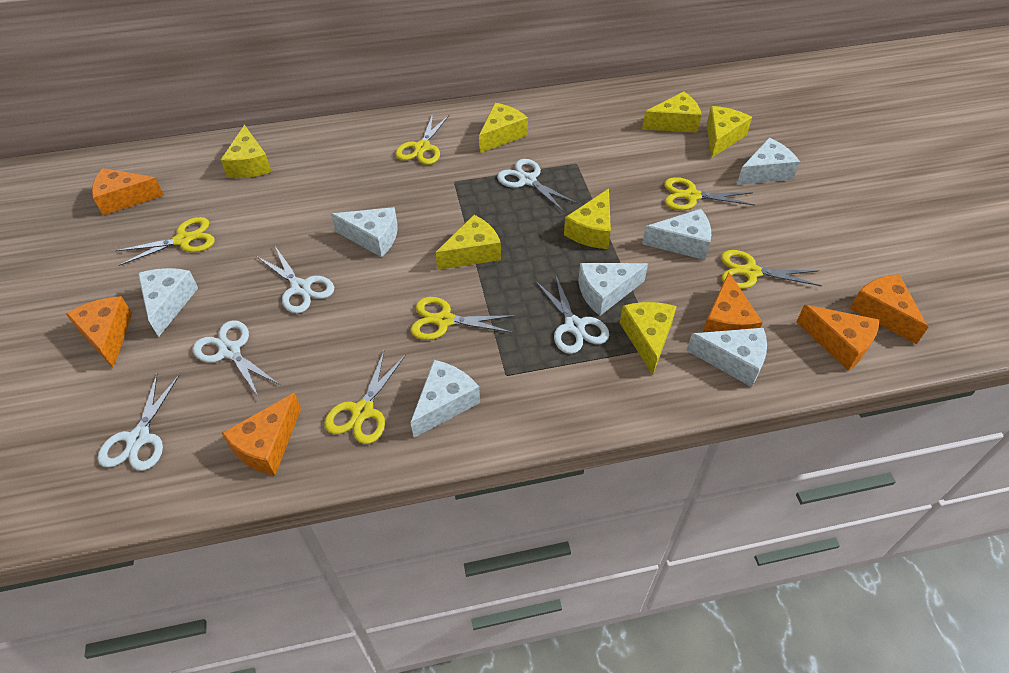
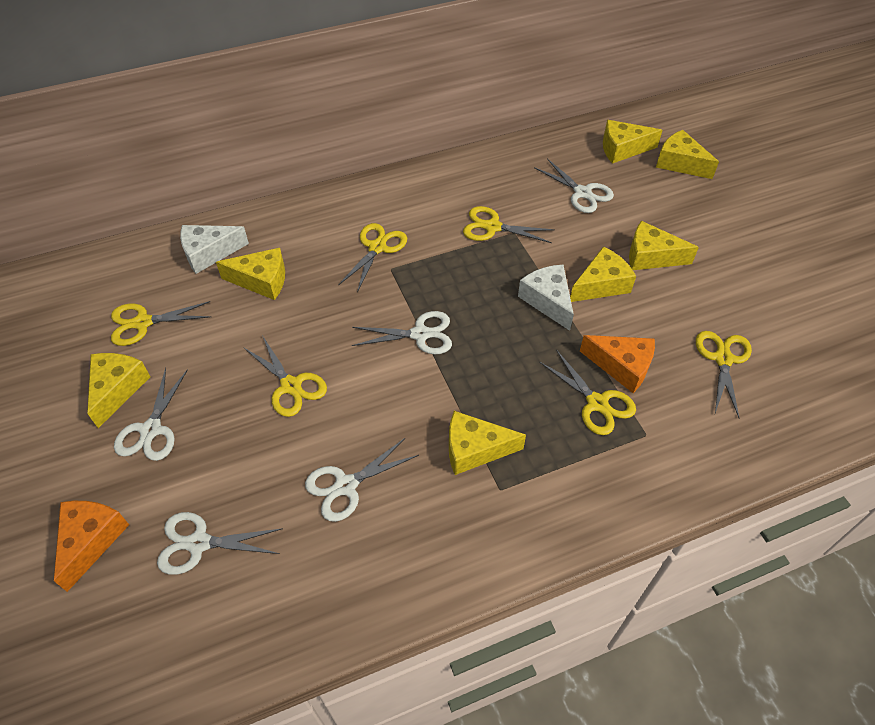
orange cheese: 6 -> 2
white cheese: 7 -> 2

